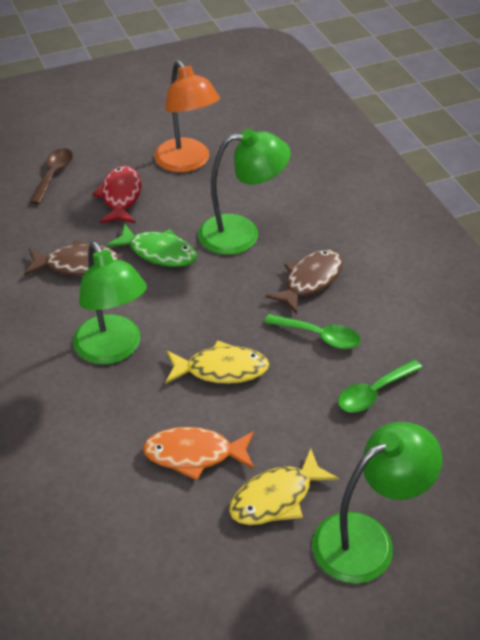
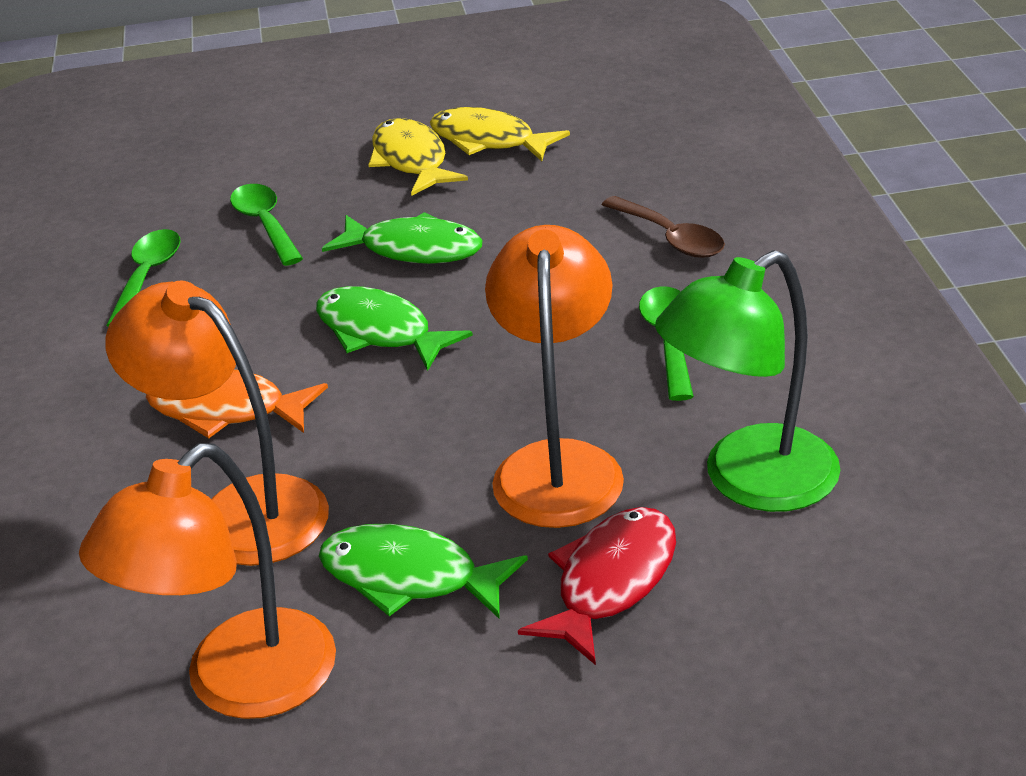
brown fish: 2 -> 0
green fish: 1 -> 3
green lamp: 3 -> 1
green spoon: 2 -> 3
orange lamp: 1 -> 3

